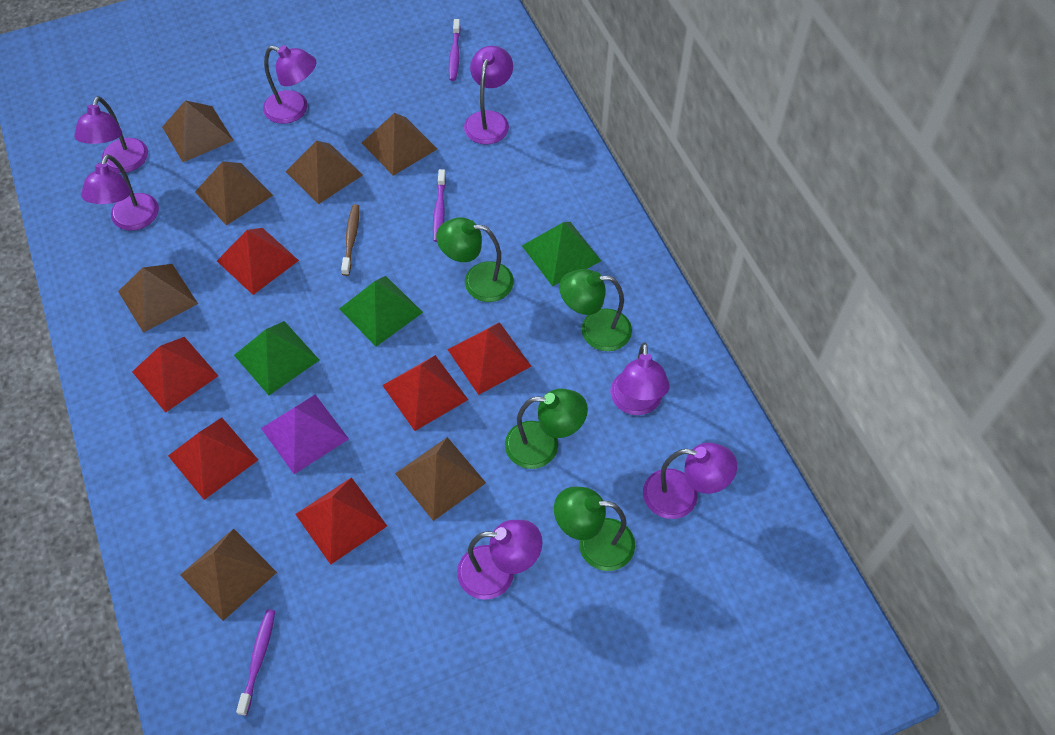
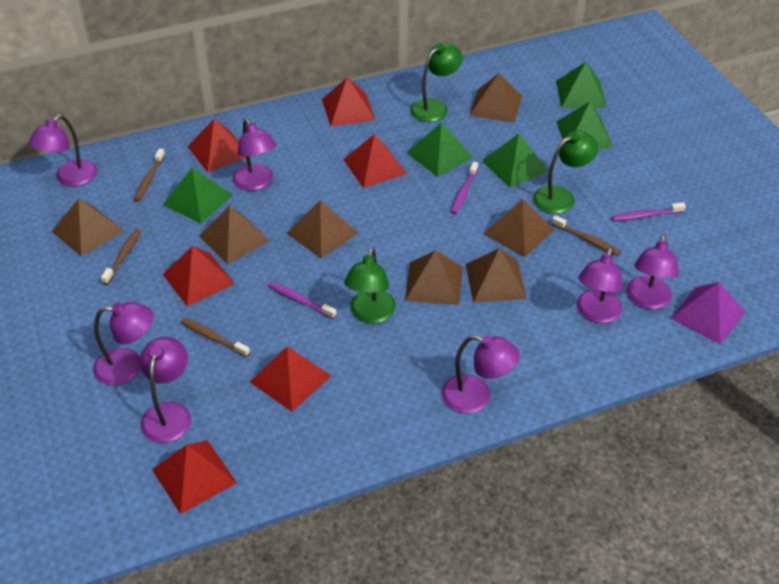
brown toothbrush: 1 -> 4
green lamp: 4 -> 3
green pyramid: 3 -> 5

